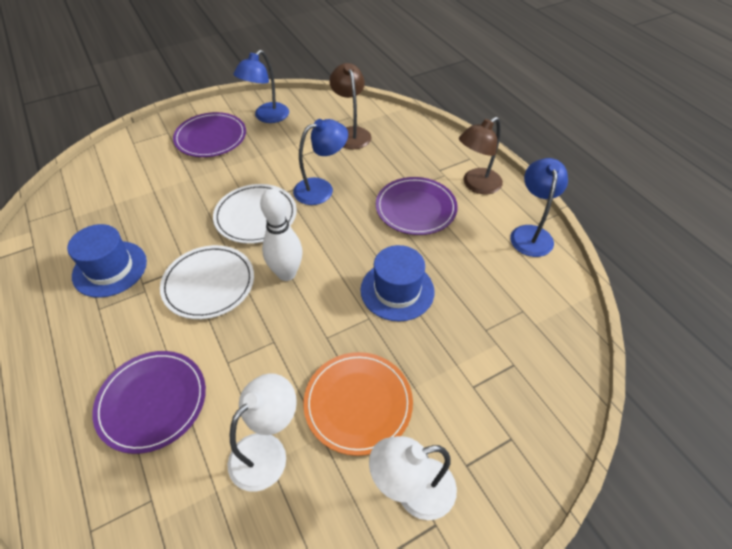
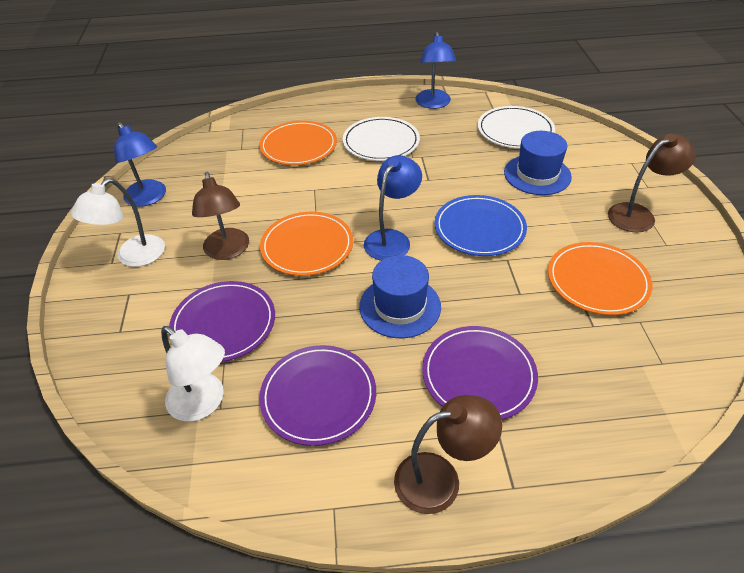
blue plate: 0 -> 1
brown lamp: 2 -> 3
orange plate: 1 -> 3
white bowling pin: 1 -> 0

